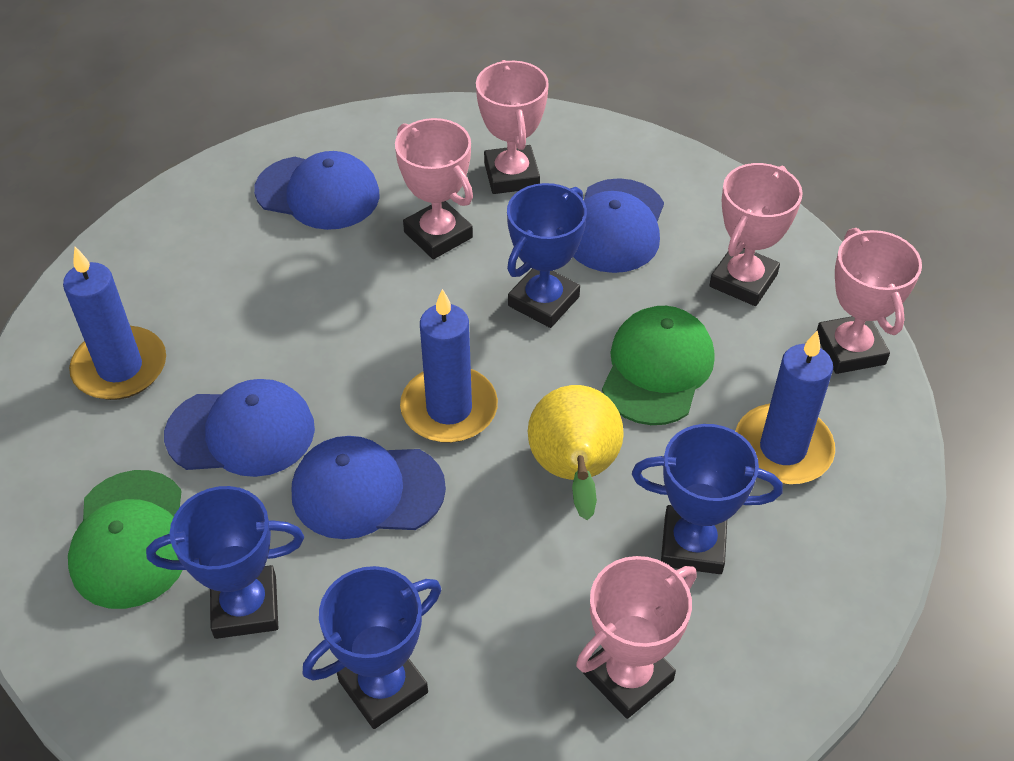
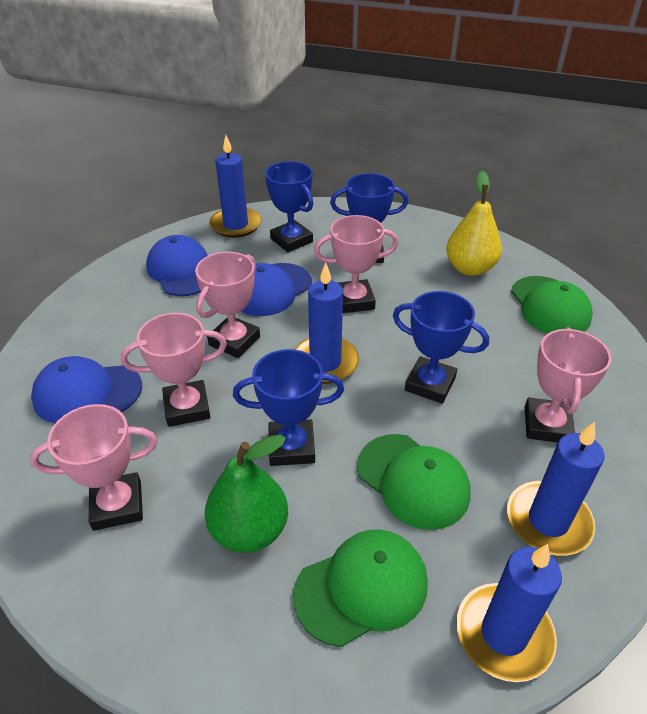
blue candle: 3 -> 4
blue cap: 4 -> 3
green cap: 2 -> 3
green pear: 0 -> 1

